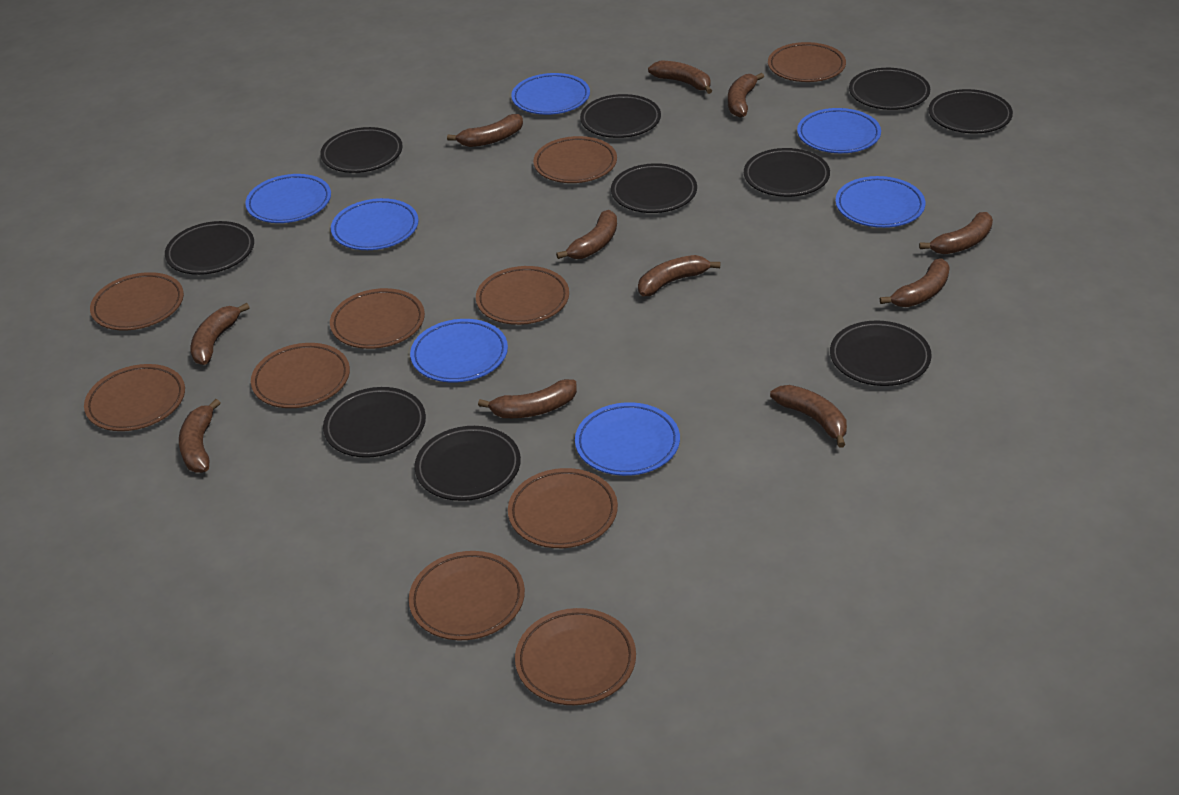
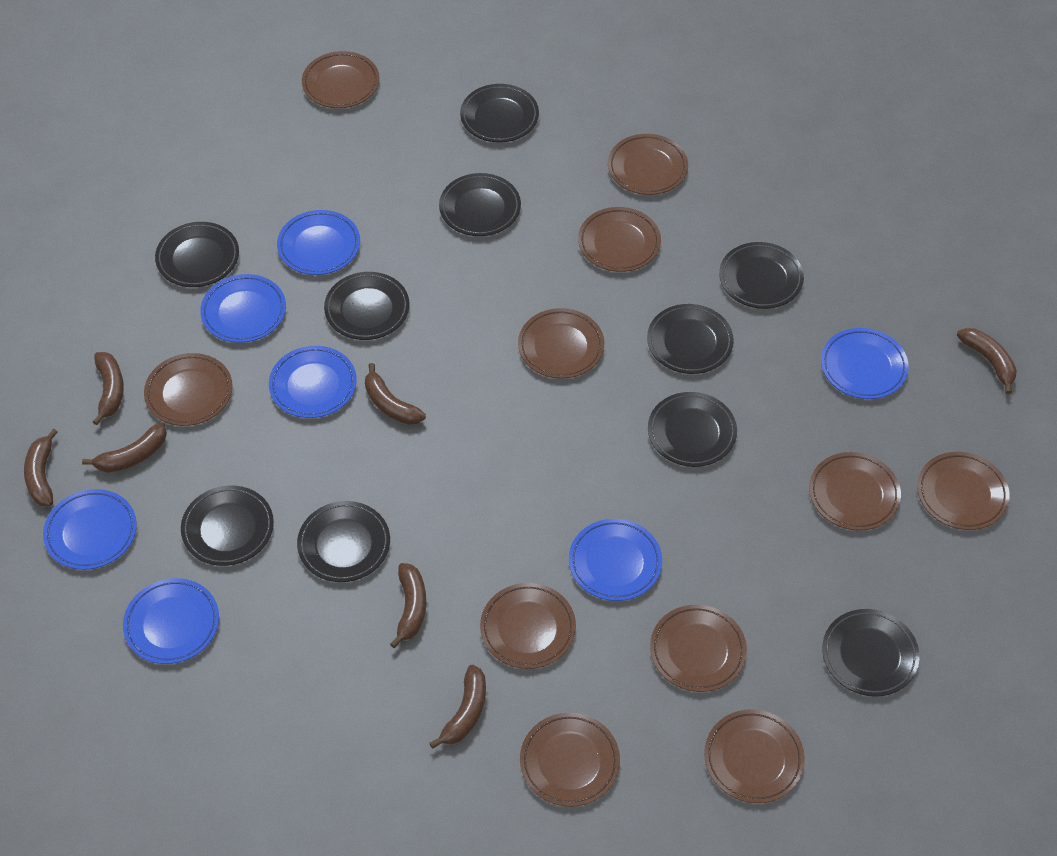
brown banana: 11 -> 7
brown plate: 10 -> 11

